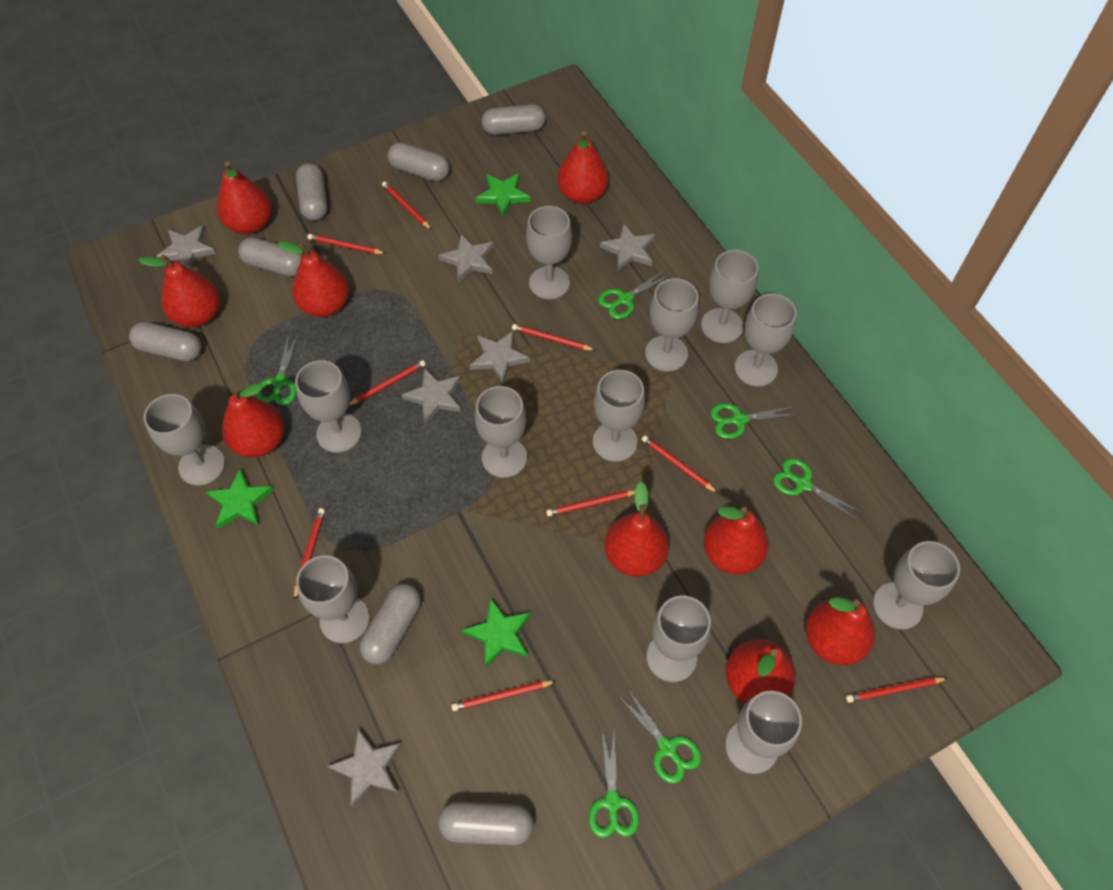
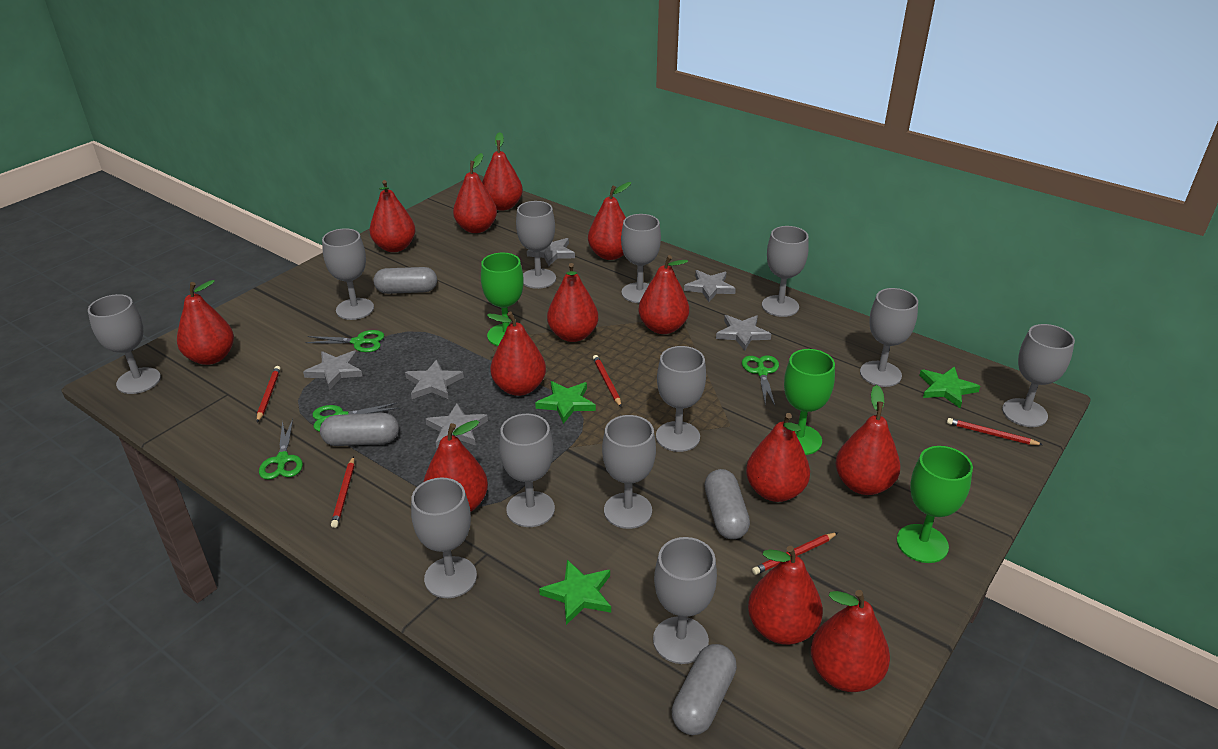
green goblet: 0 -> 3
green scissors: 6 -> 4
grey capsule: 7 -> 4
red pear: 9 -> 13
red pencil: 9 -> 5

